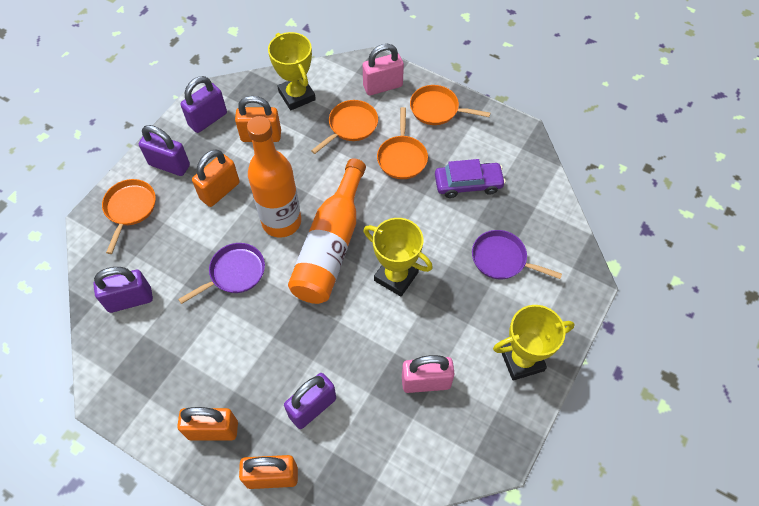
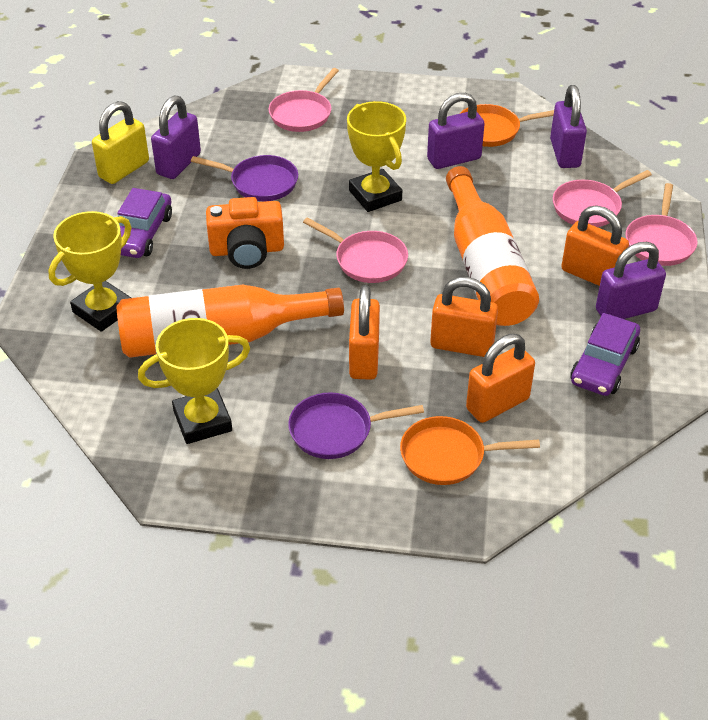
orange camera: 0 -> 1
orange pan: 4 -> 2
pink padlock: 2 -> 0
pink pan: 0 -> 4
purple car: 1 -> 2
yellow padlock: 0 -> 1

